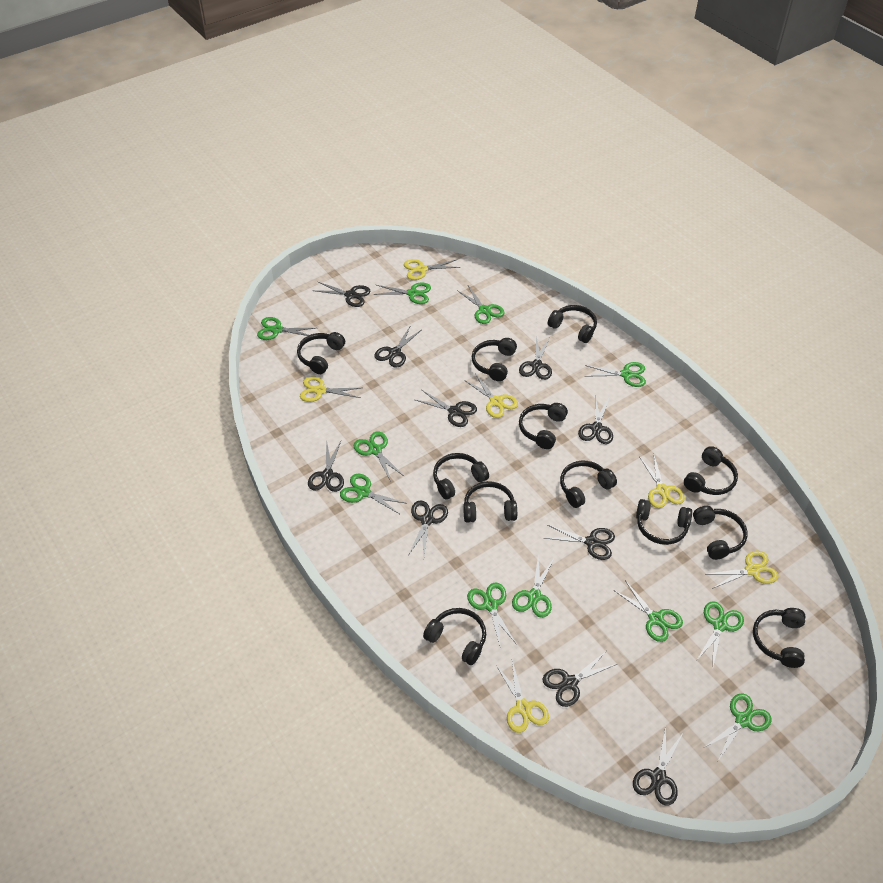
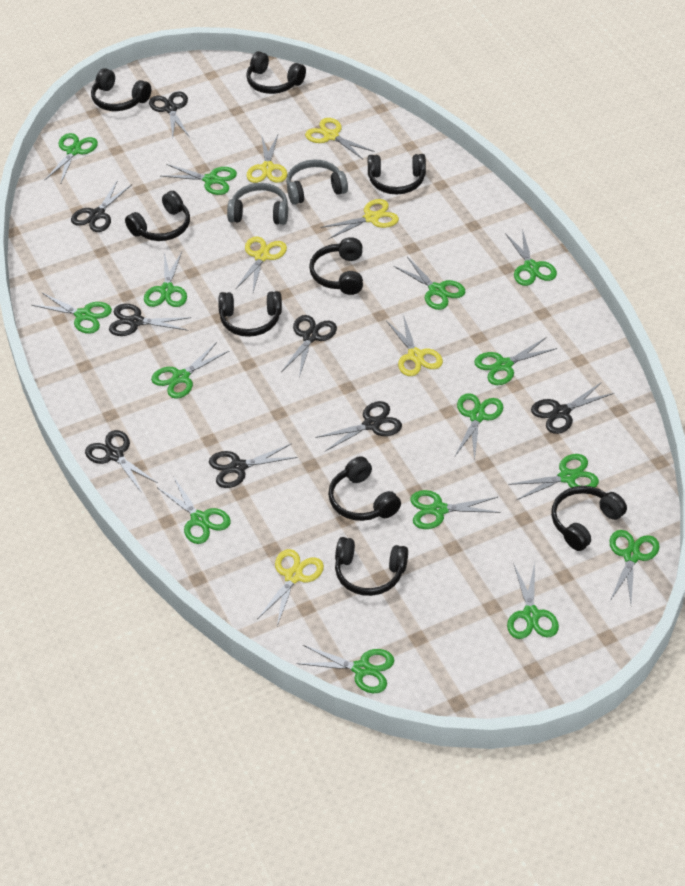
black headphones: 12 -> 9
black scissors: 10 -> 8
green scissors: 11 -> 15
grey headphones: 0 -> 2

